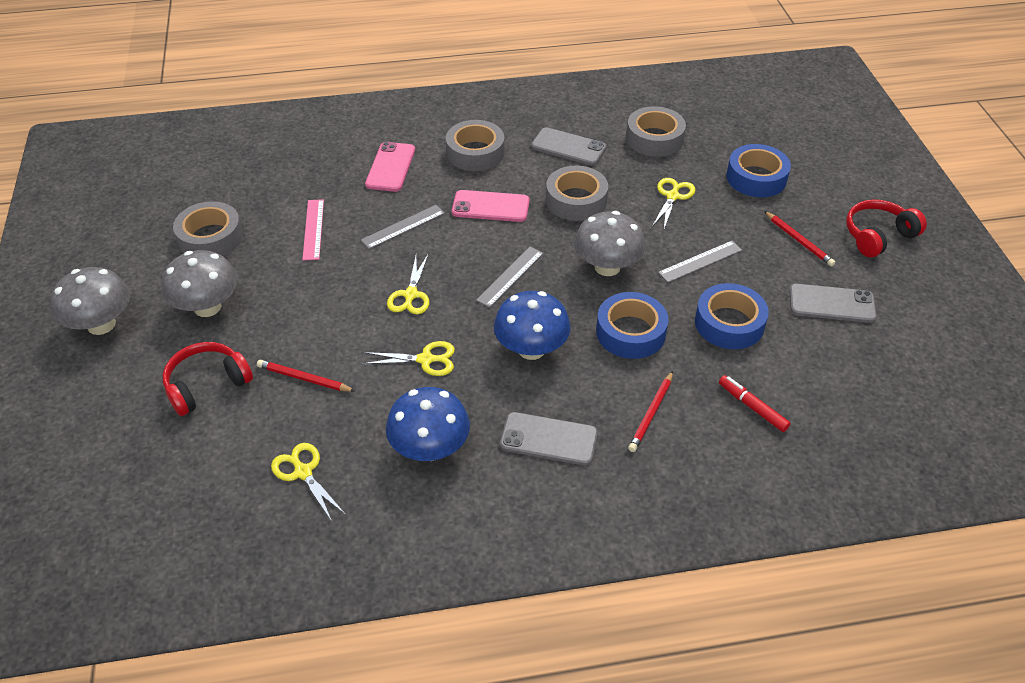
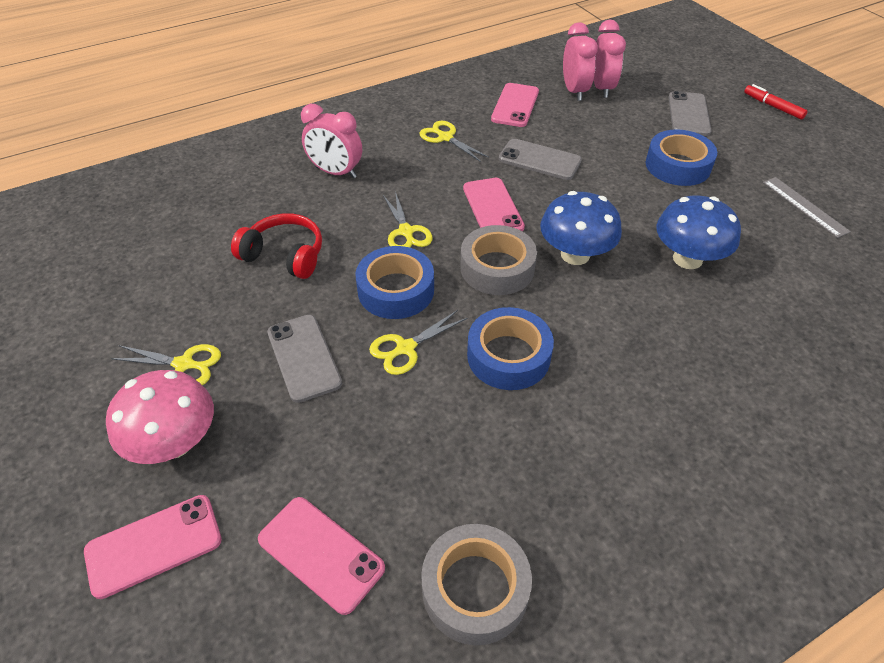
grey mushroom: 3 -> 0
grey ruler: 3 -> 1
grey tape: 4 -> 2
pink clock: 0 -> 3
pink mushroom: 0 -> 1
pink phone: 2 -> 4
pink ruler: 1 -> 0
red headphones: 2 -> 1
red pencil: 3 -> 0

